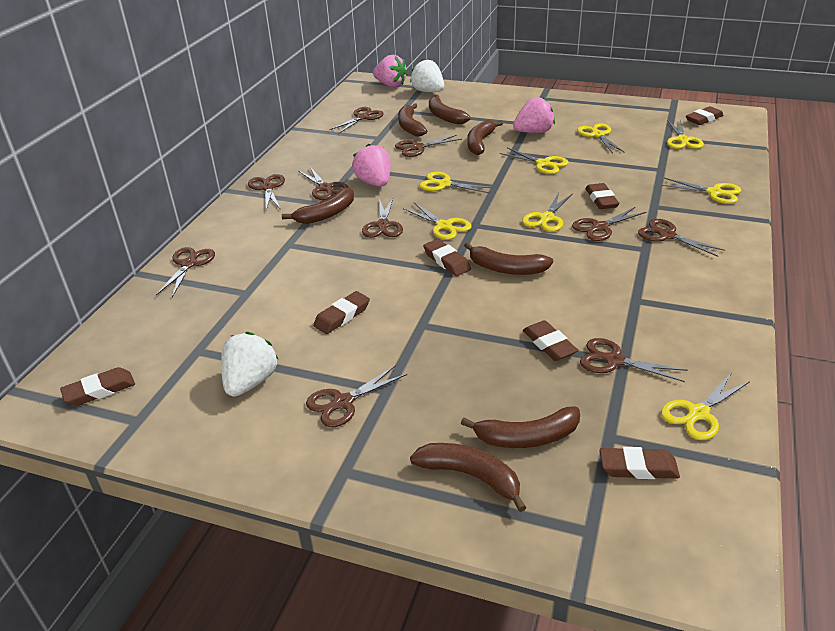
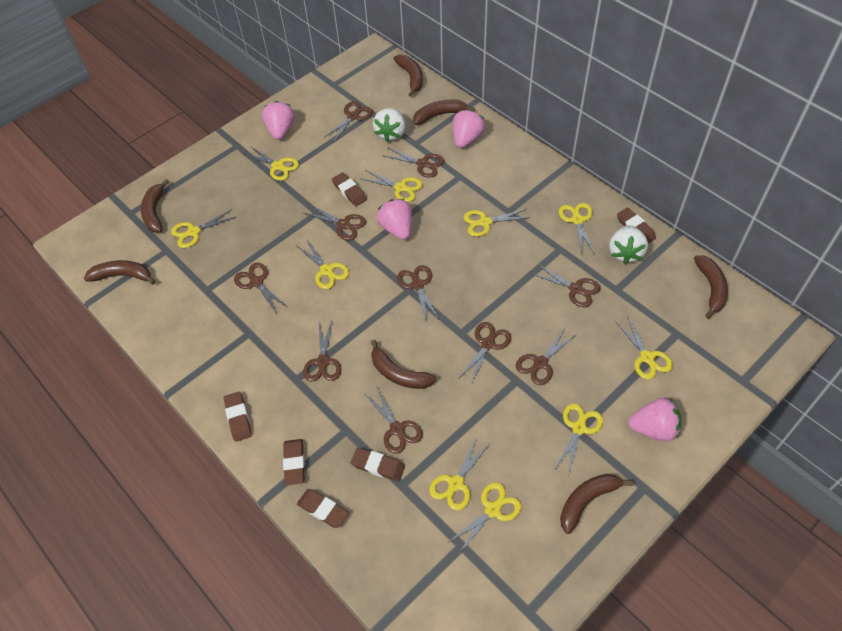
brown eraser: 7 -> 6
pink strawberry: 3 -> 4
yellow scissors: 8 -> 10

